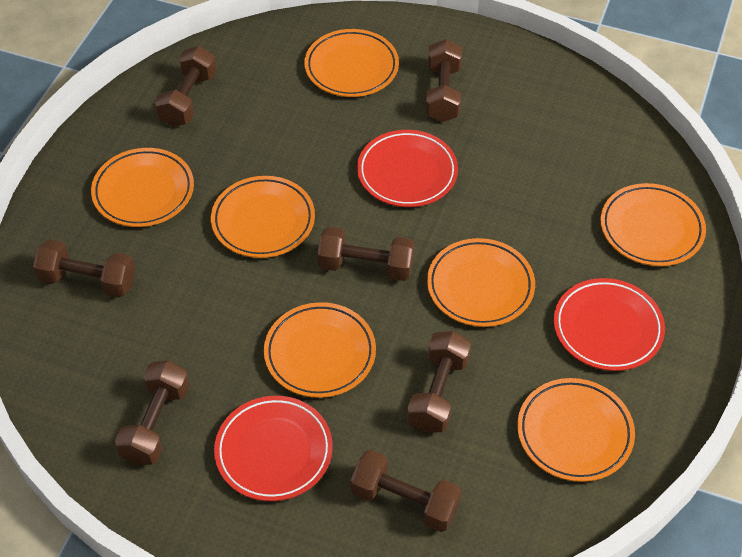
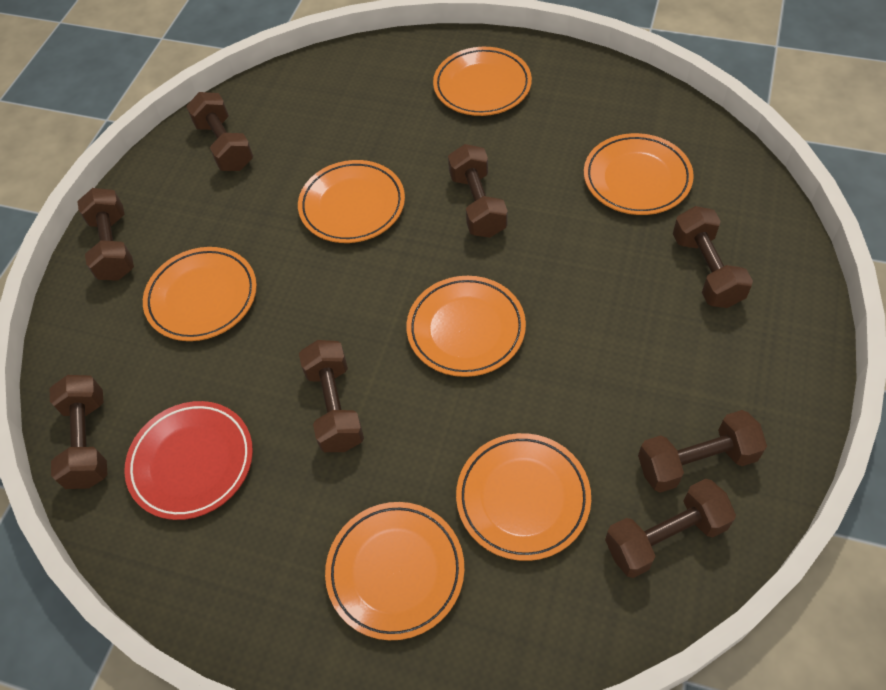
brown dumbbell: 7 -> 8
red plate: 3 -> 1

